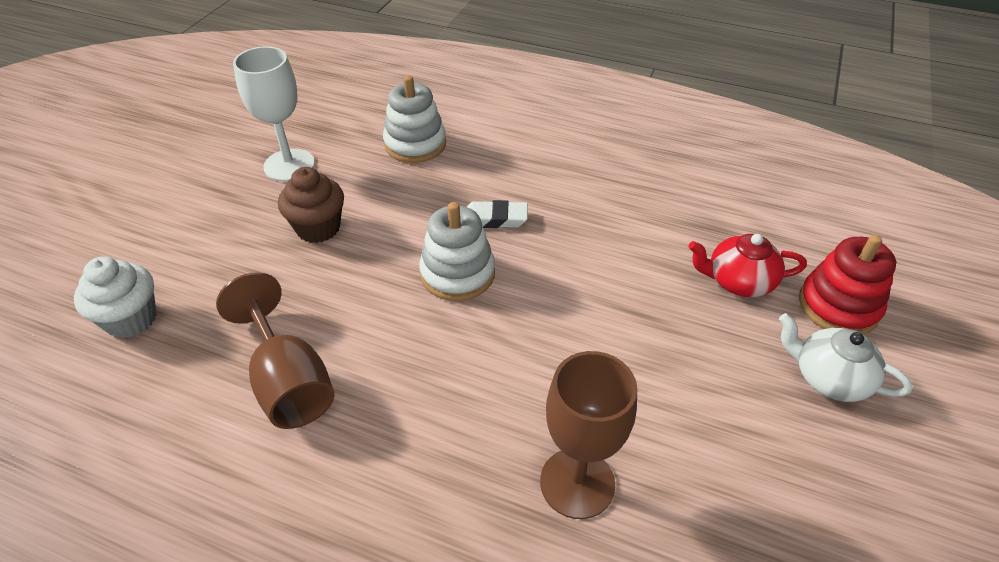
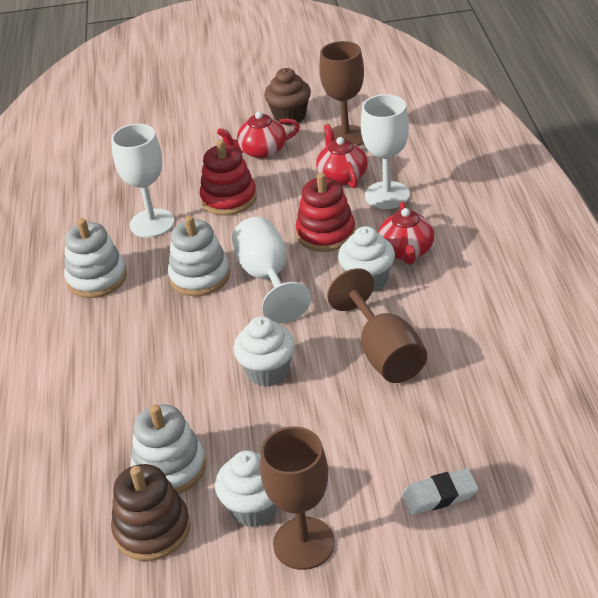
brown goblet: 2 -> 3
brown stacking toy: 0 -> 1
red stacking toy: 1 -> 2
red teapot: 1 -> 3
white cupcake: 1 -> 3
white goblet: 1 -> 3
white stacking toy: 2 -> 3
white teapot: 1 -> 0

